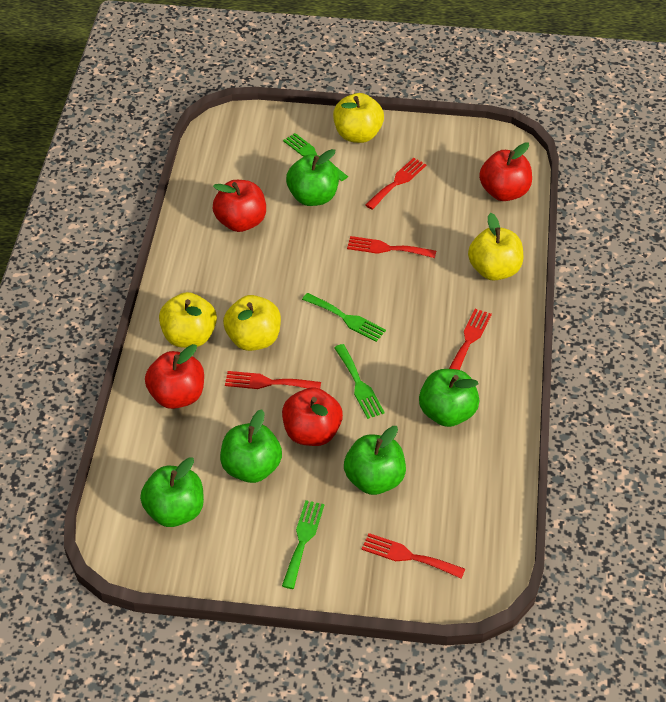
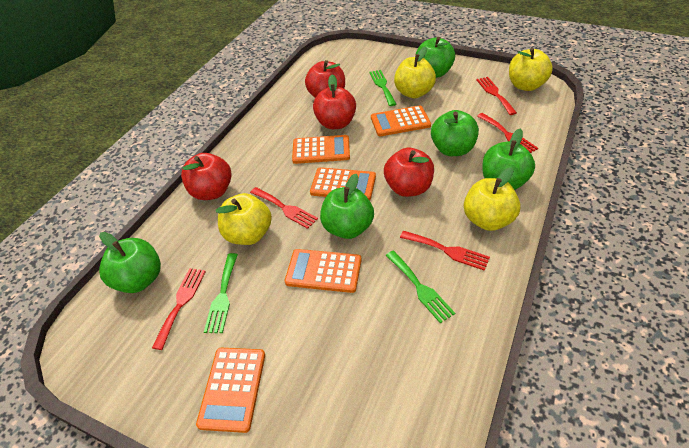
green fork: 4 -> 3
orange calculator: 0 -> 5

